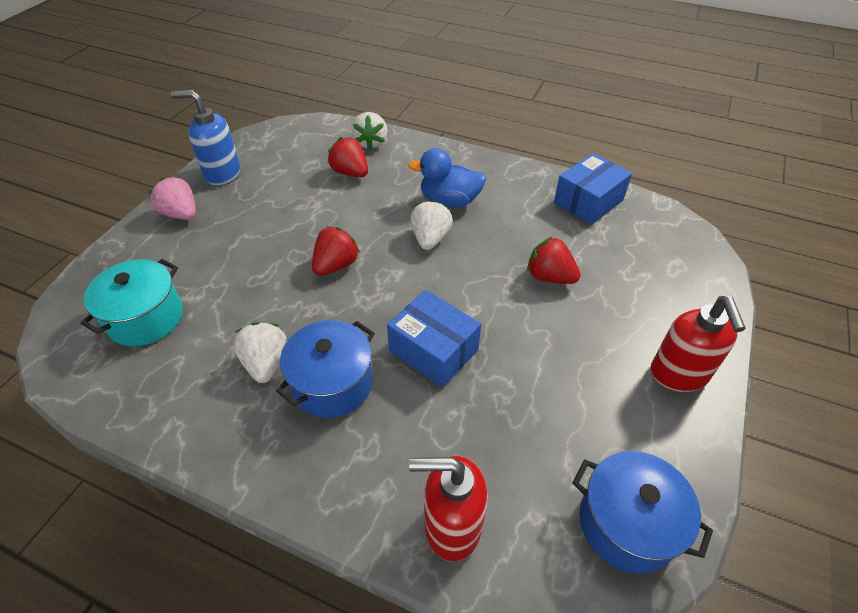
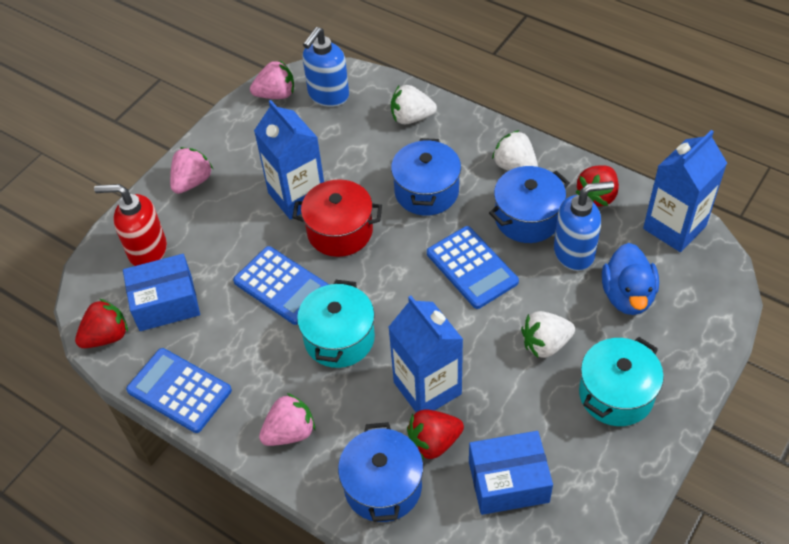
blue calculator: 0 -> 3
blue carton: 0 -> 3
blue pot: 2 -> 3
blue soap dispenser: 1 -> 2
pink strawberry: 1 -> 3
red pot: 0 -> 1
red soap dispenser: 2 -> 1
turquoise pot: 1 -> 2

